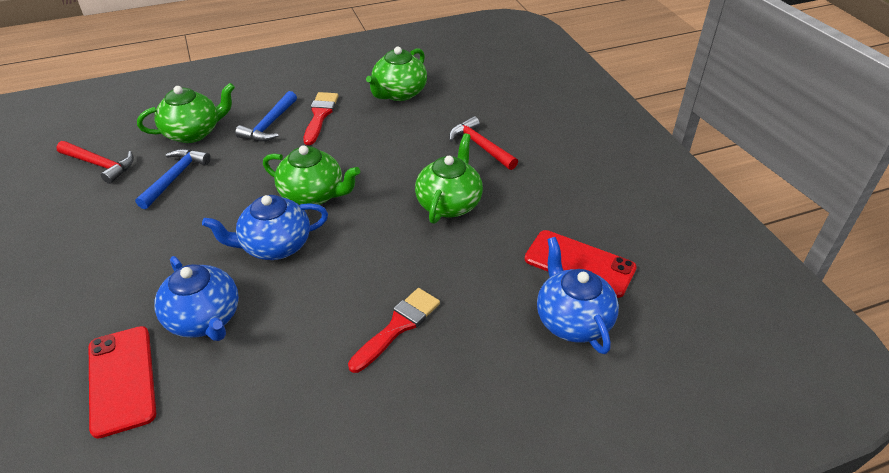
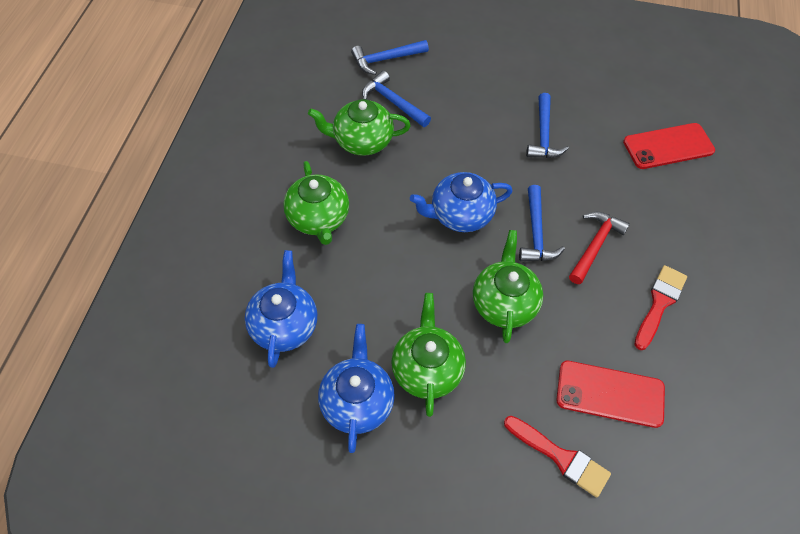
blue hammer: 2 -> 4
red hammer: 2 -> 1

